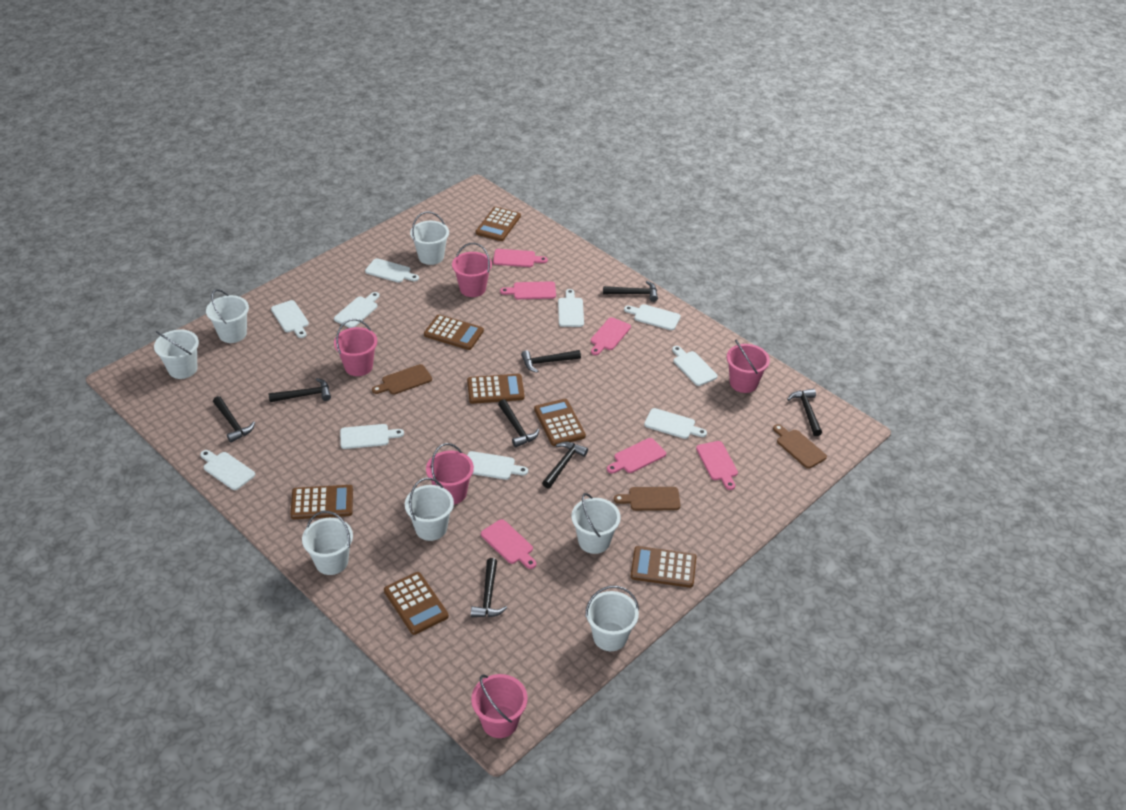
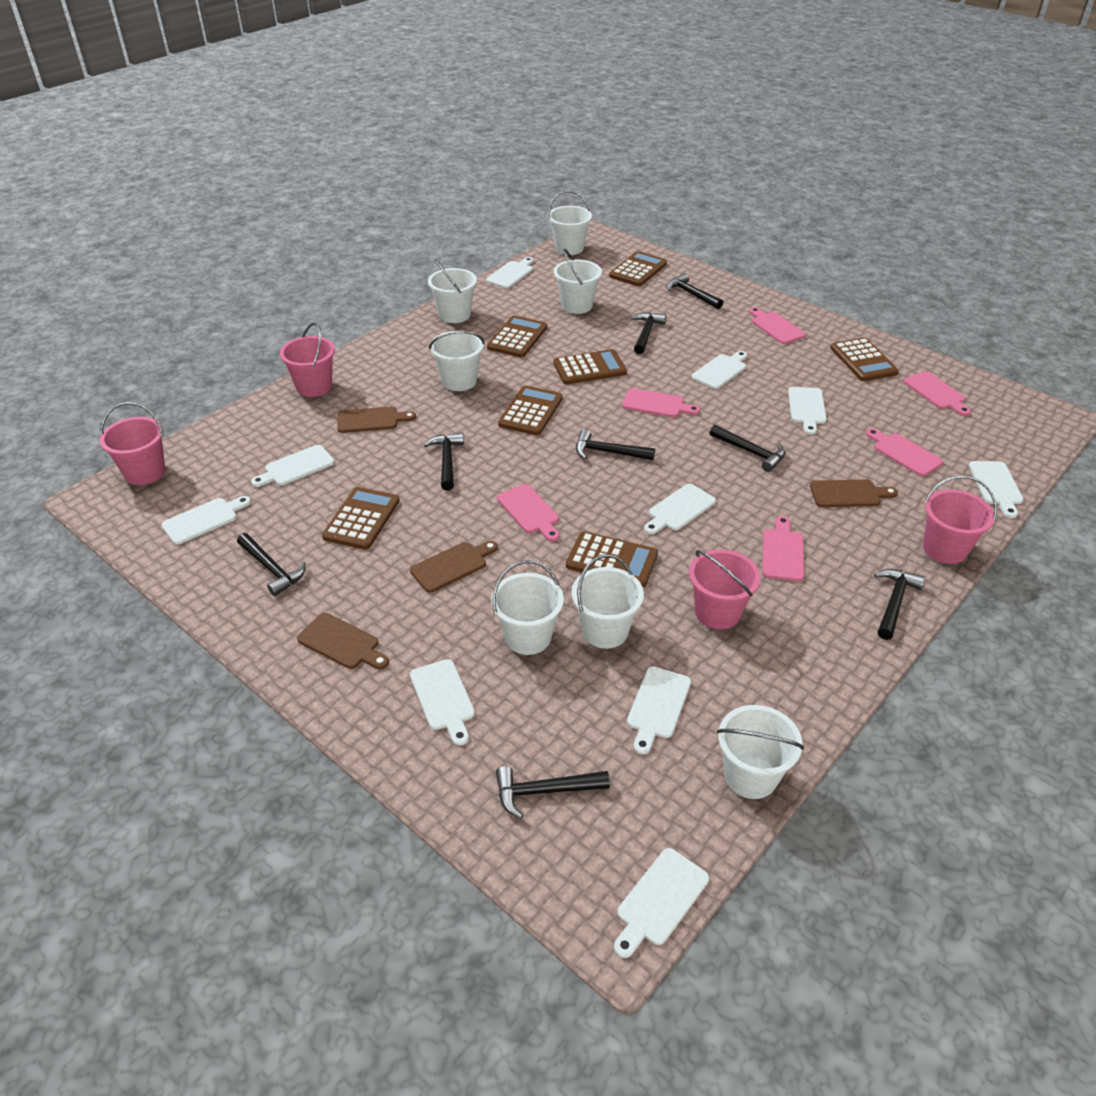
brown cutting board: 3 -> 4
pink bucket: 5 -> 4

